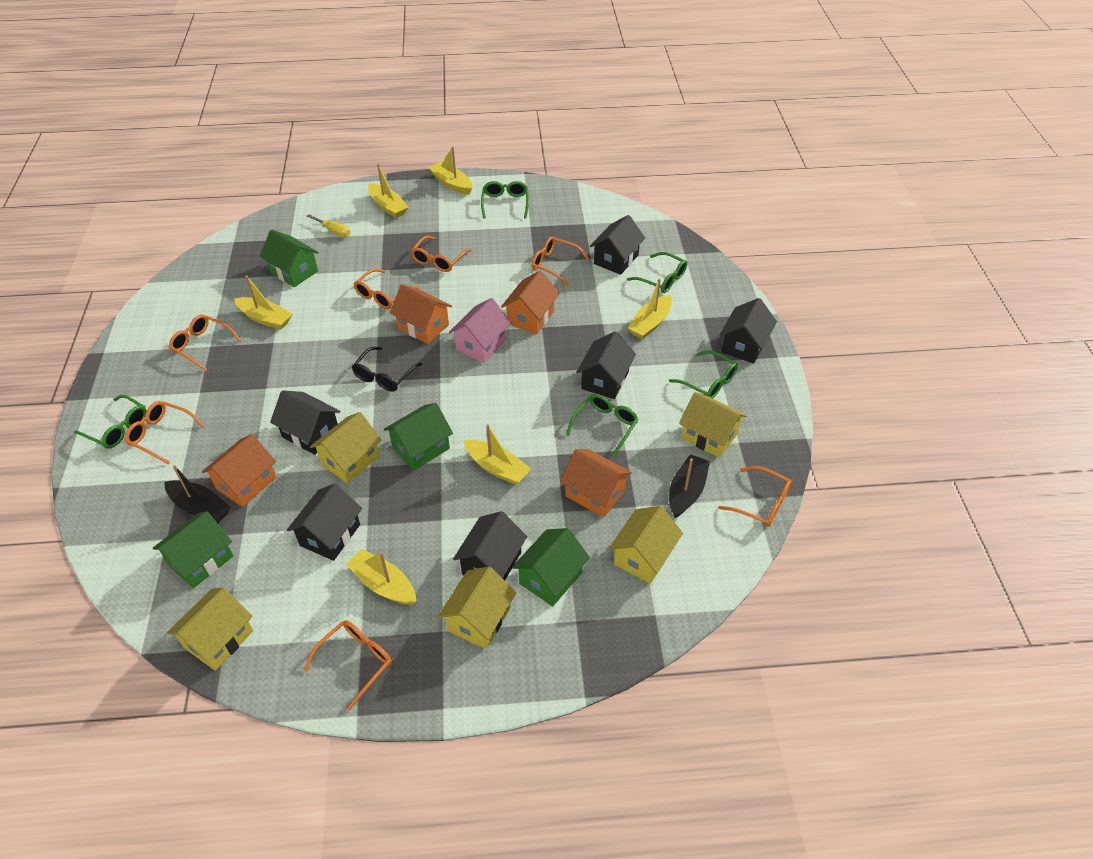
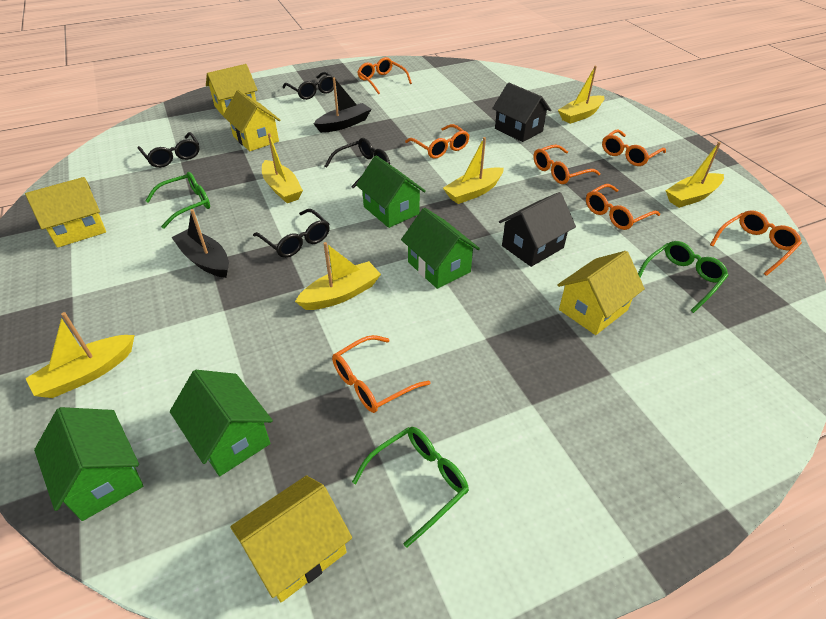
black glasses: 1 -> 4
black house: 6 -> 2
green glasses: 5 -> 3
orange house: 4 -> 0
pink house: 1 -> 0
yellow screwdriver: 1 -> 0

